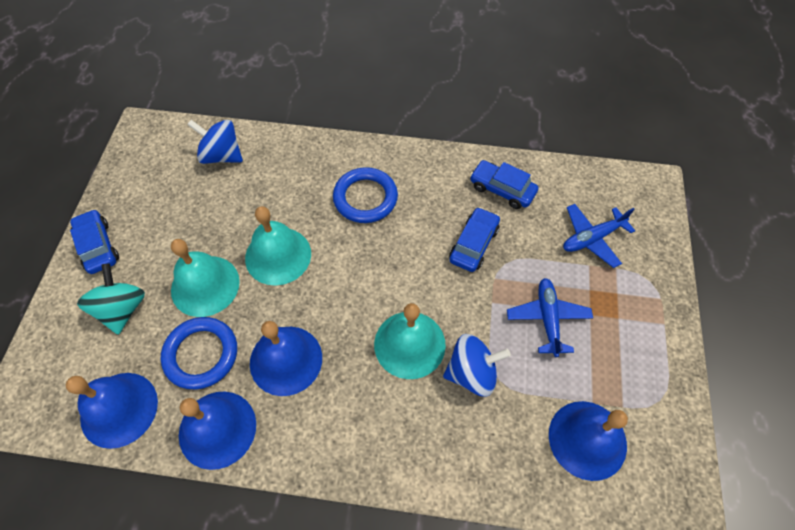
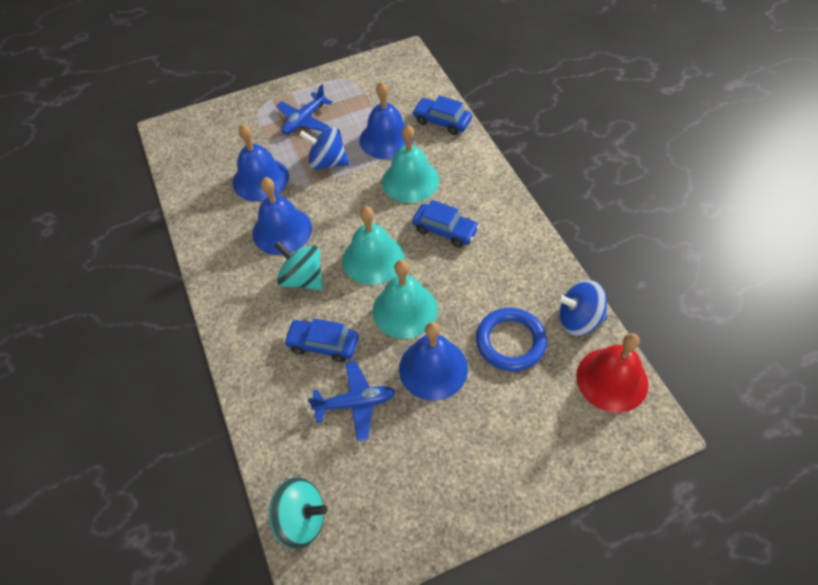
blue ring: 2 -> 1
red bell: 0 -> 1
turquoise spinning top: 1 -> 2

